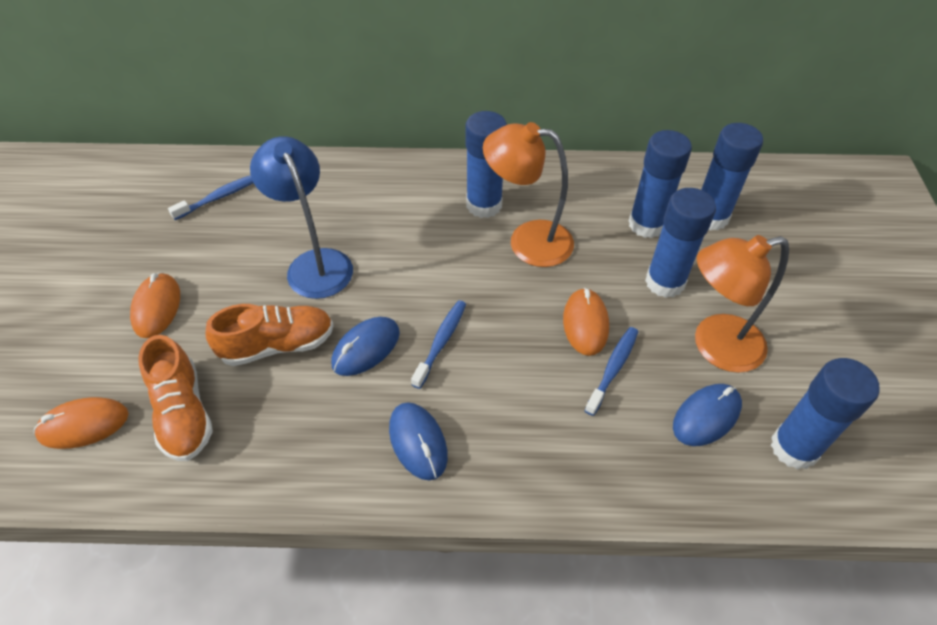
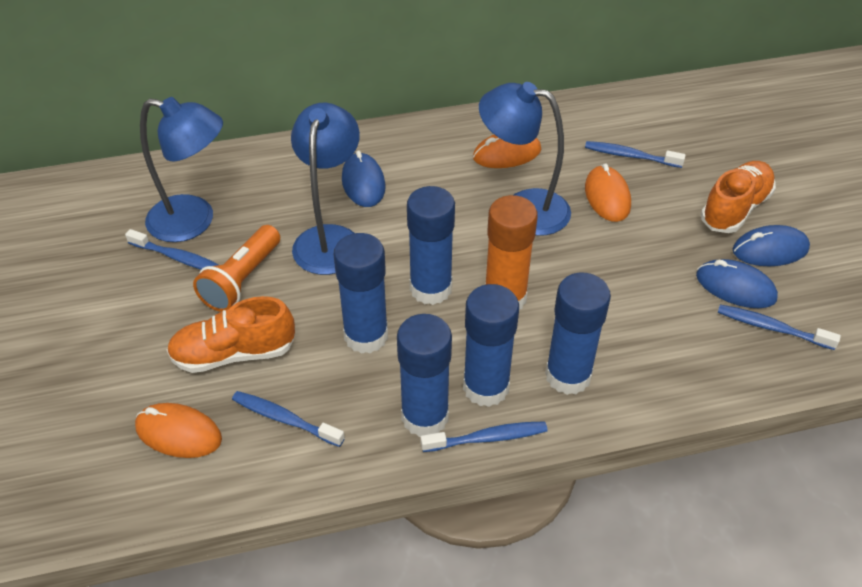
blue lamp: 1 -> 3
blue toothbrush: 3 -> 5
orange flashlight: 0 -> 1
orange glue stick: 0 -> 1
orange lamp: 2 -> 0

